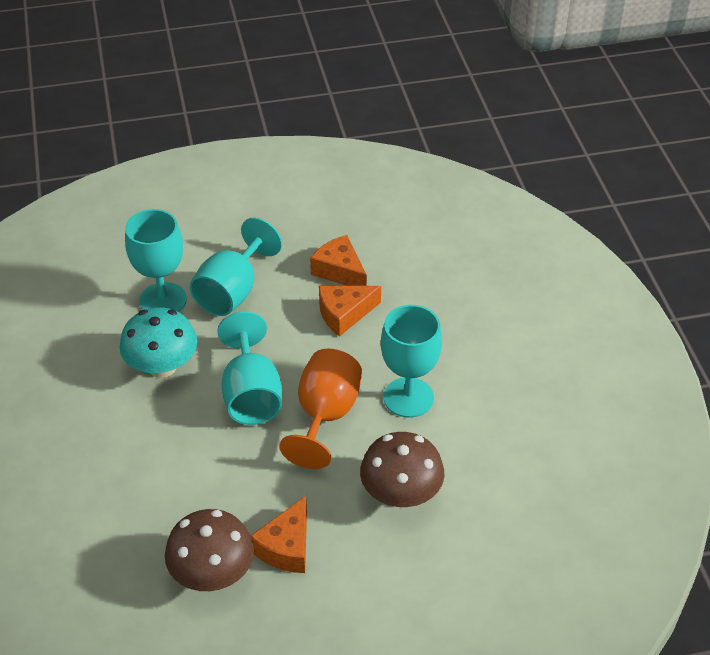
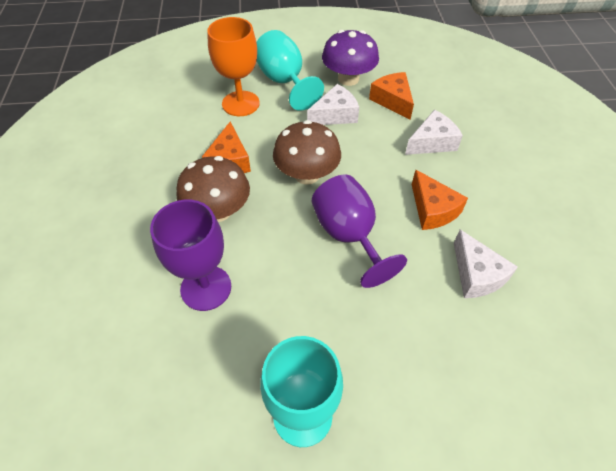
purple goblet: 0 -> 2
purple mushroom: 0 -> 1
turquoise goblet: 4 -> 2
turquoise mushroom: 1 -> 0
white cheese: 0 -> 3

